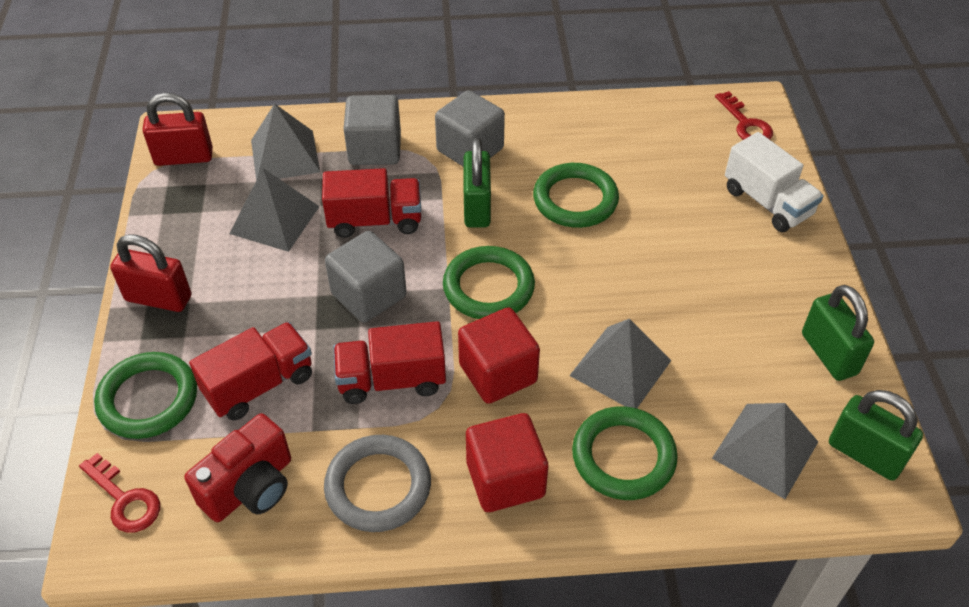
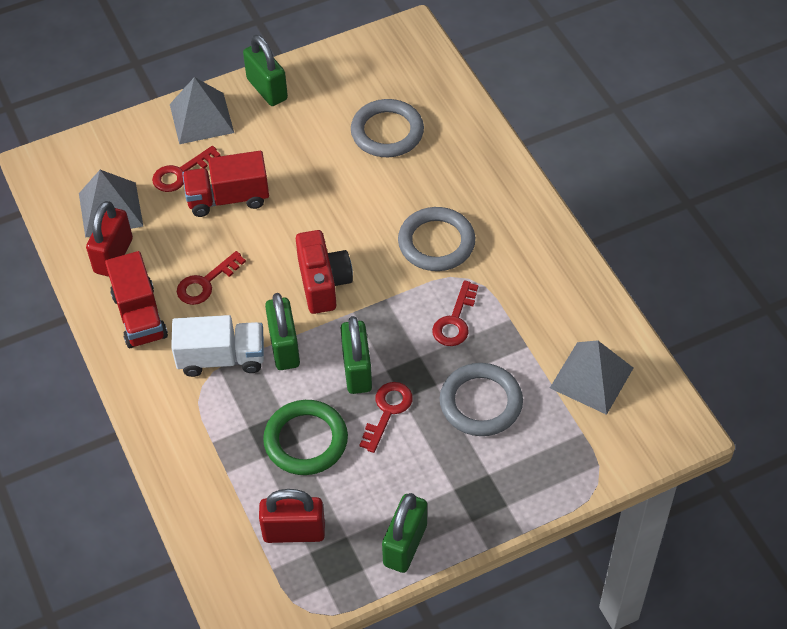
green padlock: 3 -> 4
green ring: 4 -> 1
grey cube: 3 -> 0
grey pyramid: 4 -> 3
grey ring: 1 -> 3
red cube: 2 -> 0
red key: 2 -> 4
red truck: 3 -> 2

